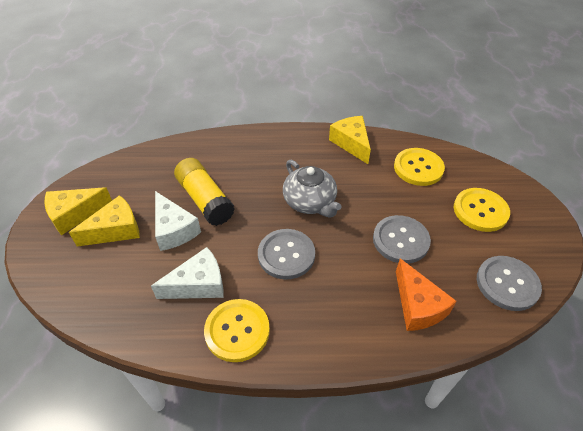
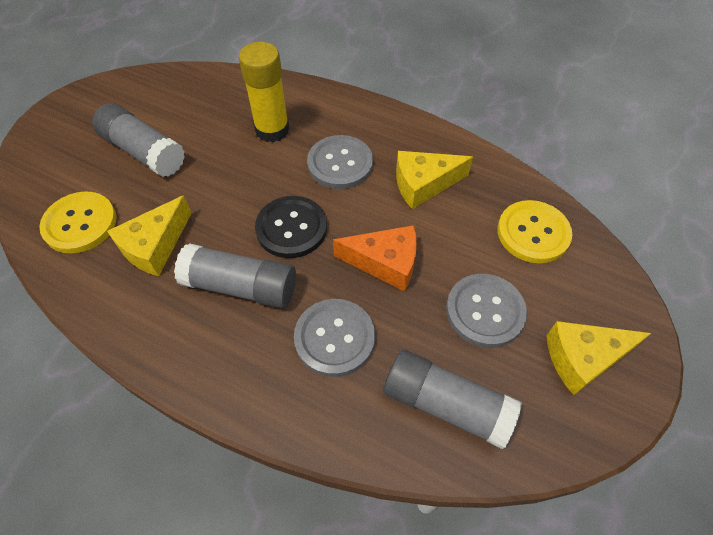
black button: 0 -> 1
grey glue stick: 0 -> 3
grey teapot: 1 -> 0
white cheese: 2 -> 0
yellow button: 3 -> 2

